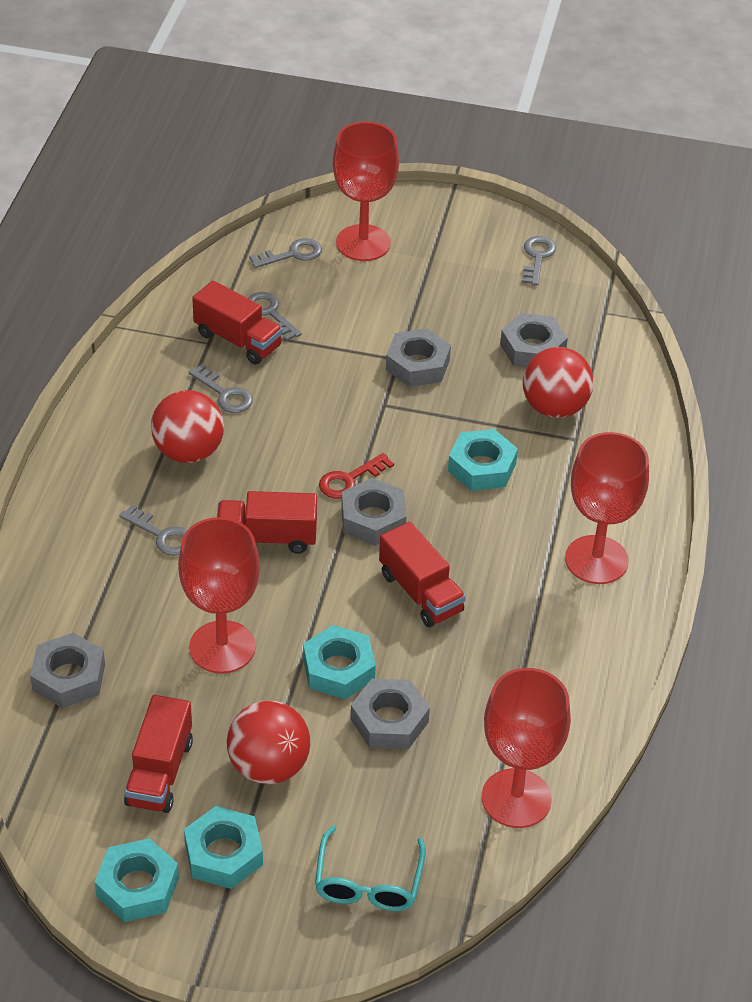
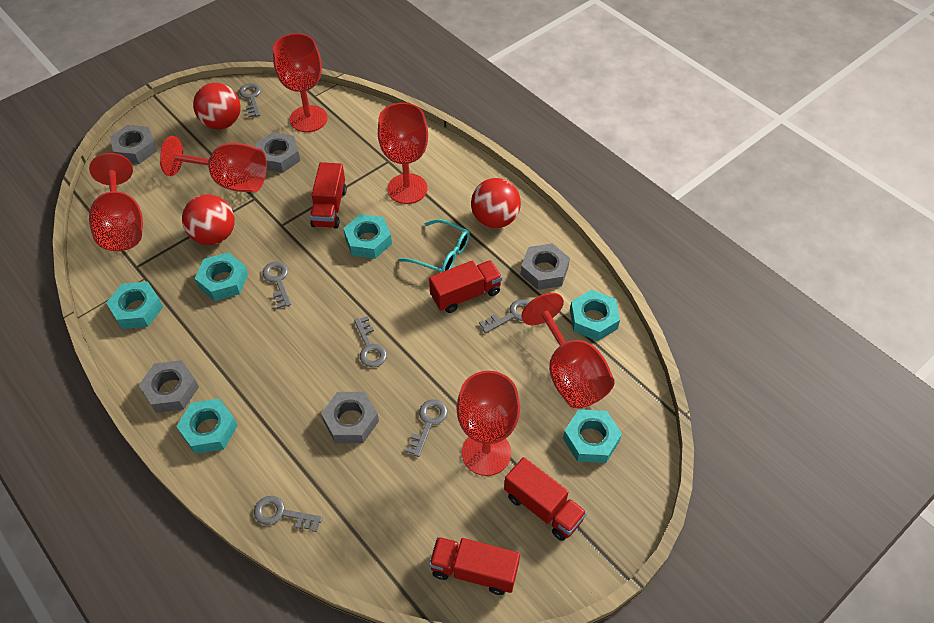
grey key: 5 -> 6
red goblet: 4 -> 6
red key: 1 -> 0
turquoise nut: 4 -> 6

